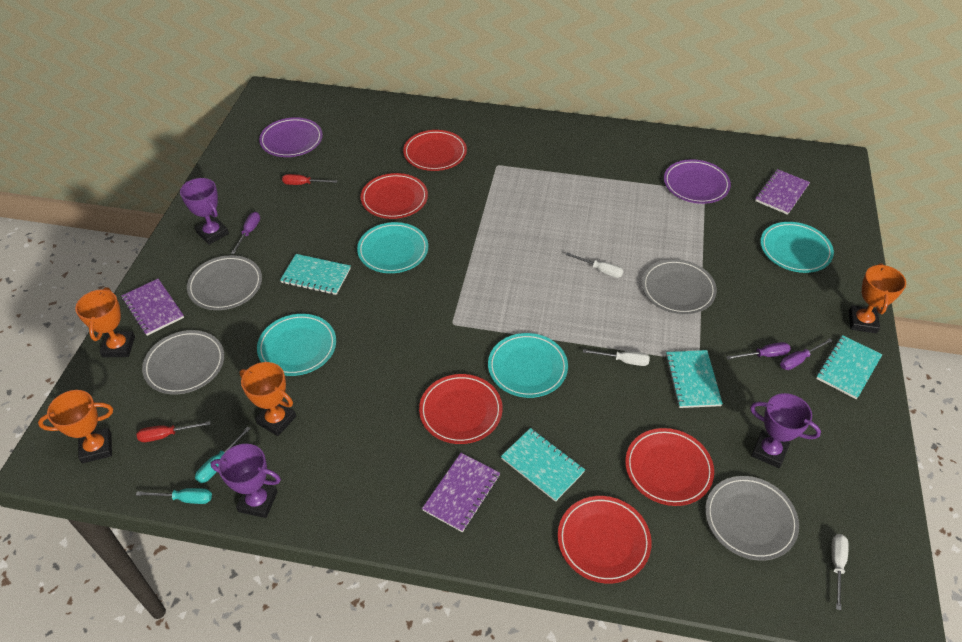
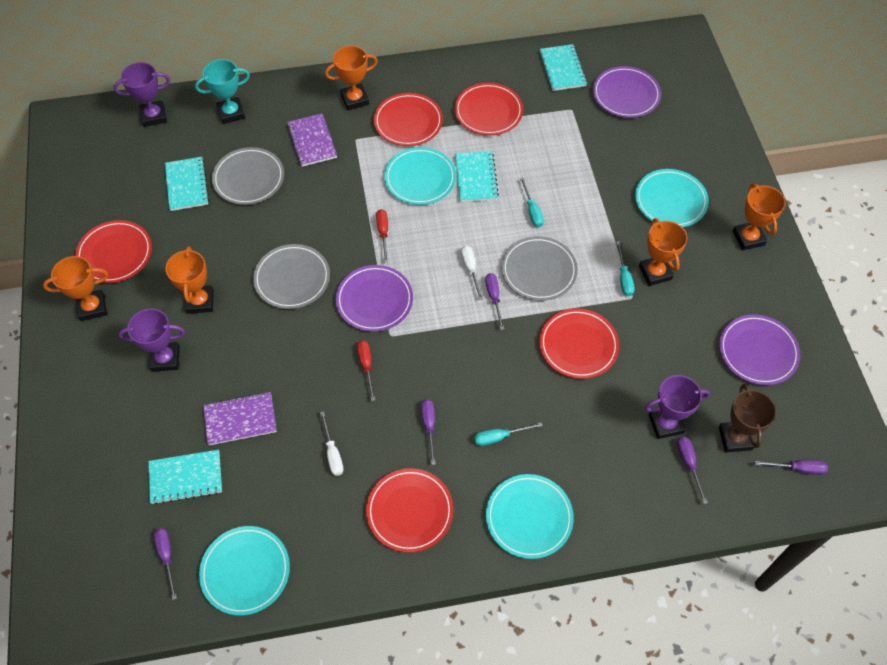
brown trophy: 0 -> 1
grey plate: 4 -> 3
orange trophy: 4 -> 5
purple notebook: 3 -> 2
purple plate: 2 -> 3
purple screwdriver: 3 -> 5
turquoise screwdriver: 2 -> 3
turquoise trophy: 0 -> 1
white screwdriver: 3 -> 2

